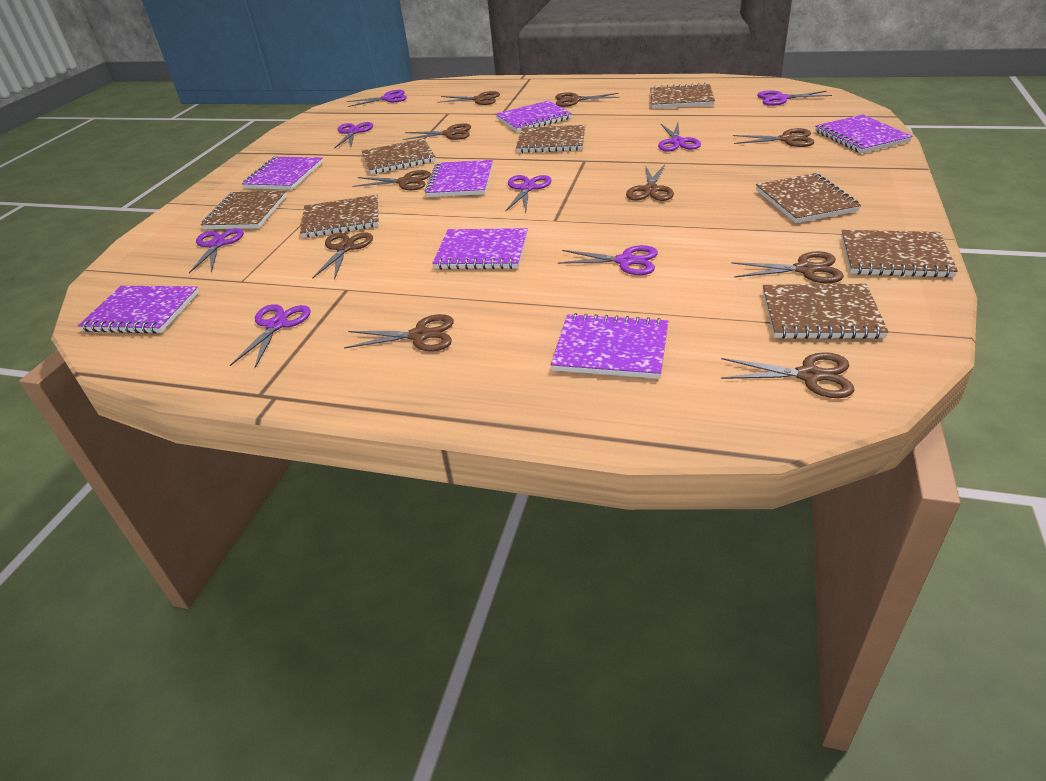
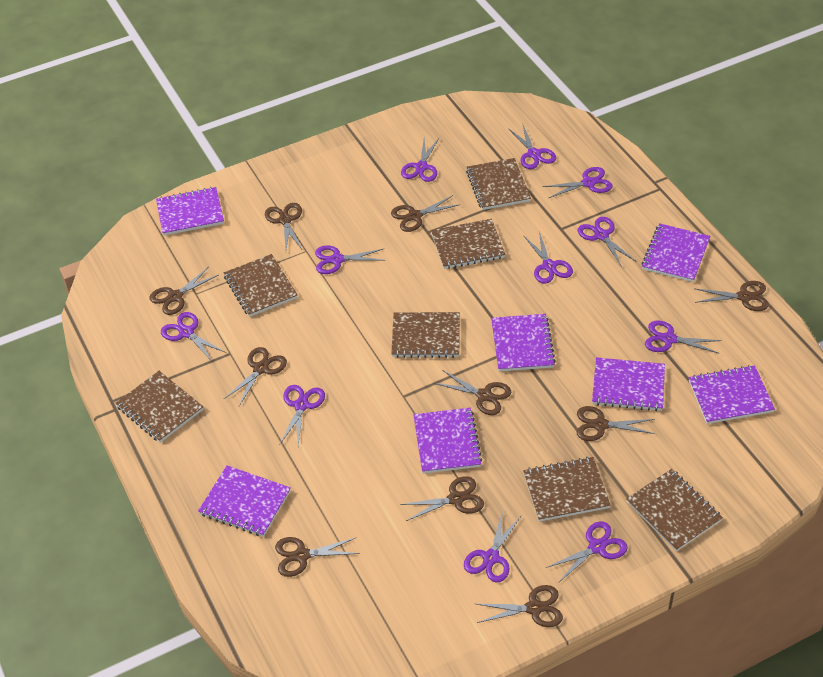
brown notebook: 8 -> 7
purple scissors: 8 -> 11

